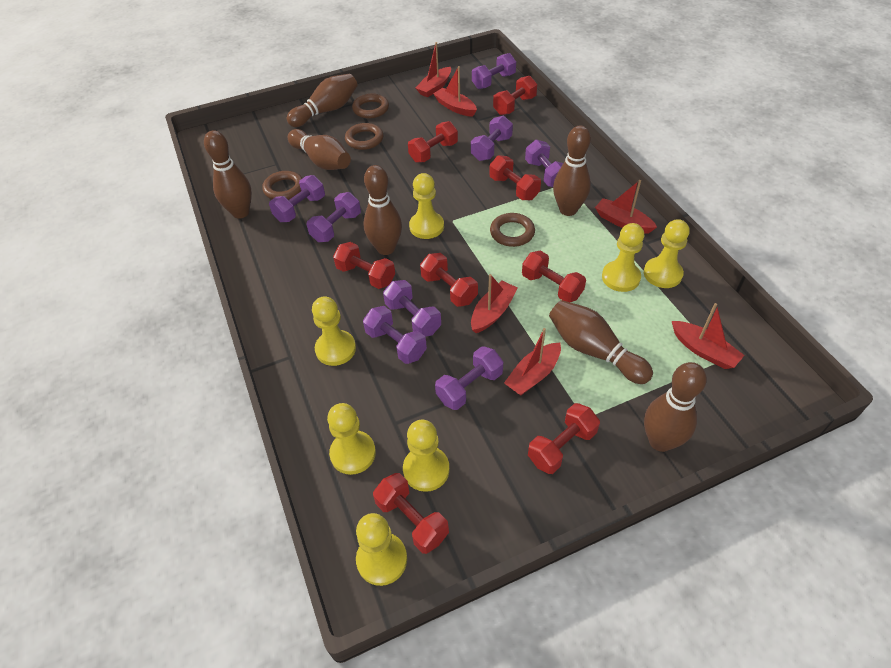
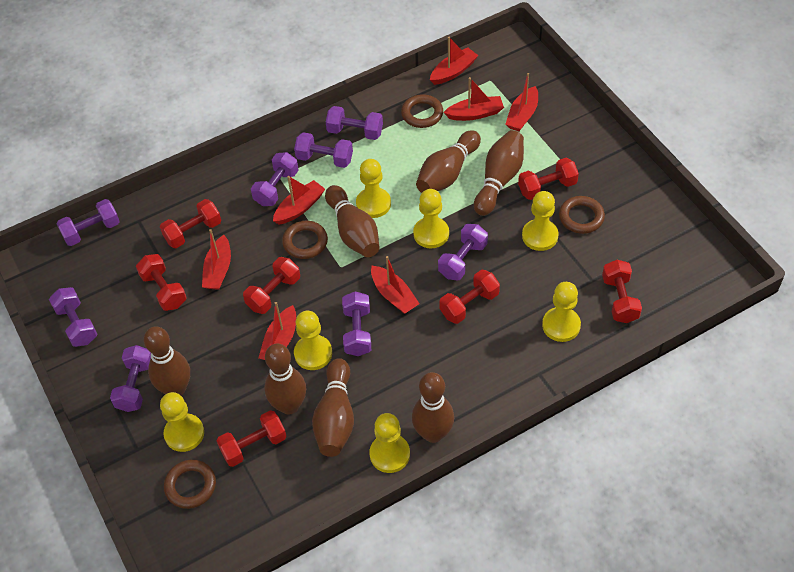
red boat: 6 -> 7
red dumbbell: 8 -> 7

